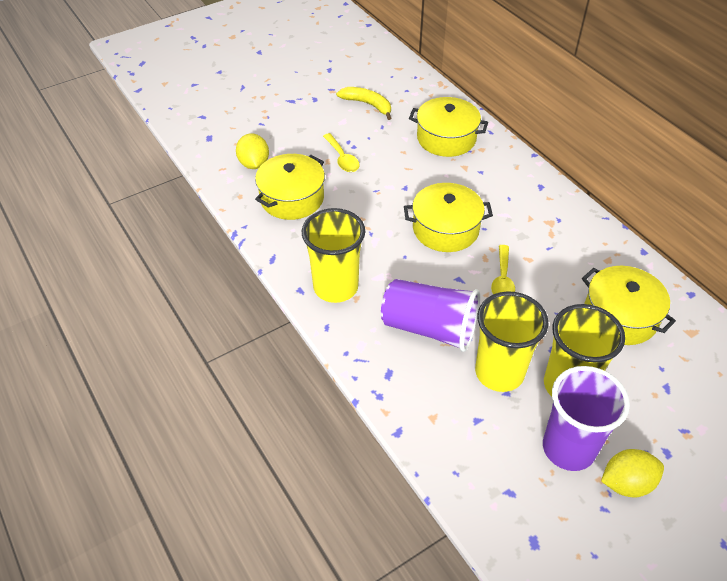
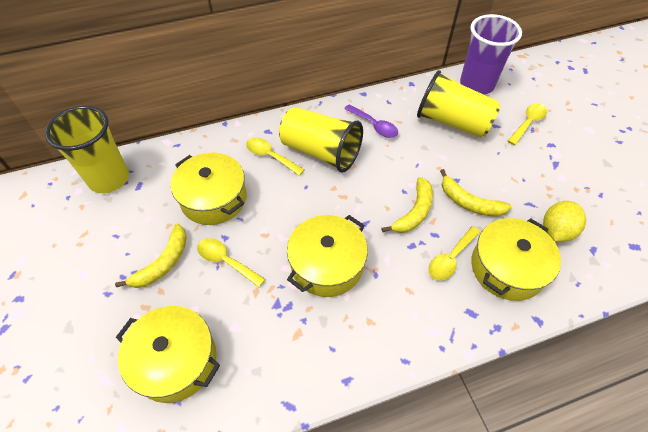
purple cup: 2 -> 1
purple spoon: 0 -> 1
yellow banana: 1 -> 3
yellow lemon: 2 -> 1
yellow spoon: 2 -> 4

